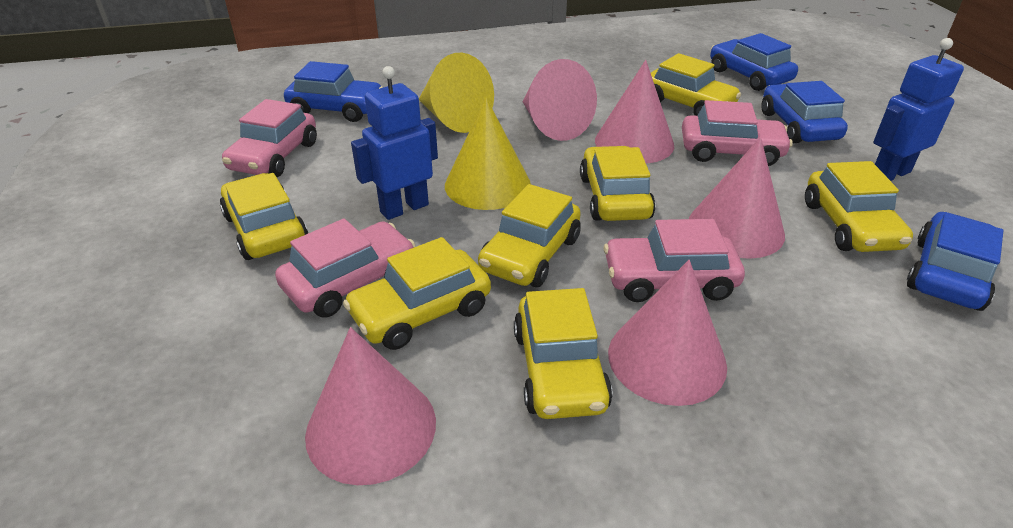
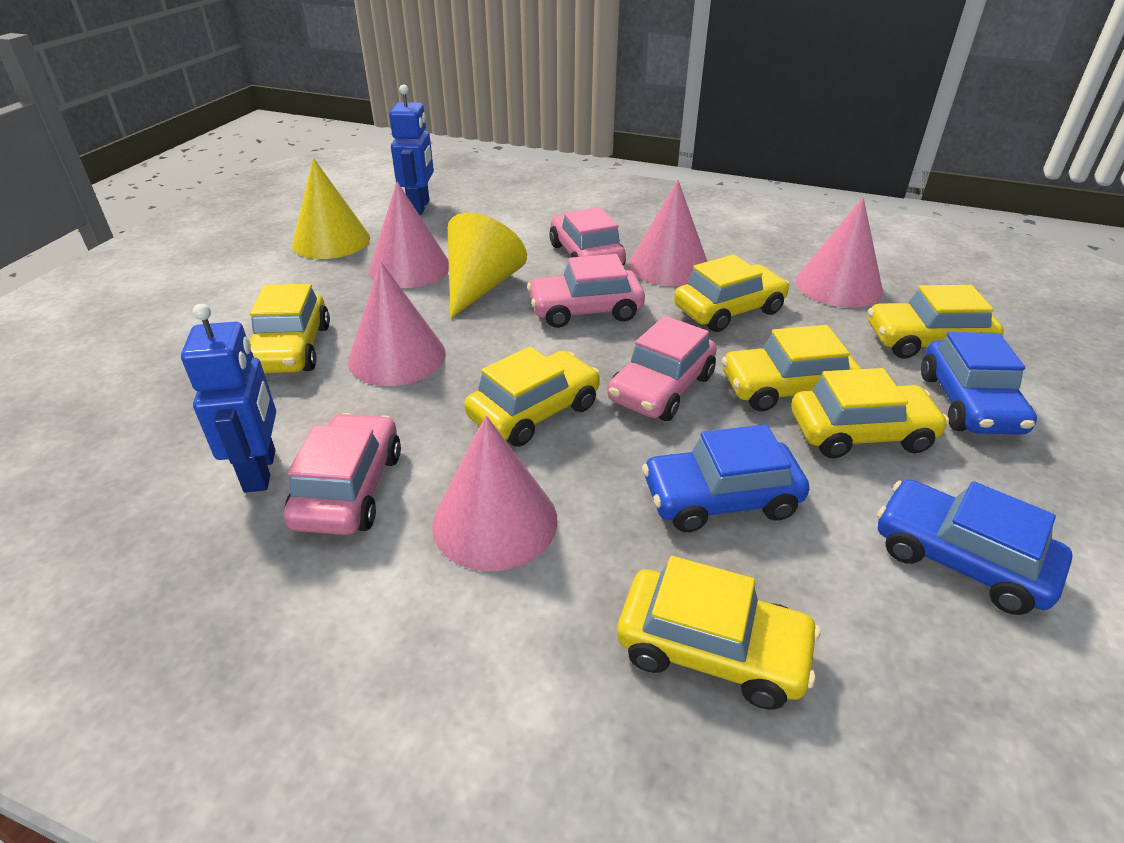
blue car: 4 -> 3

